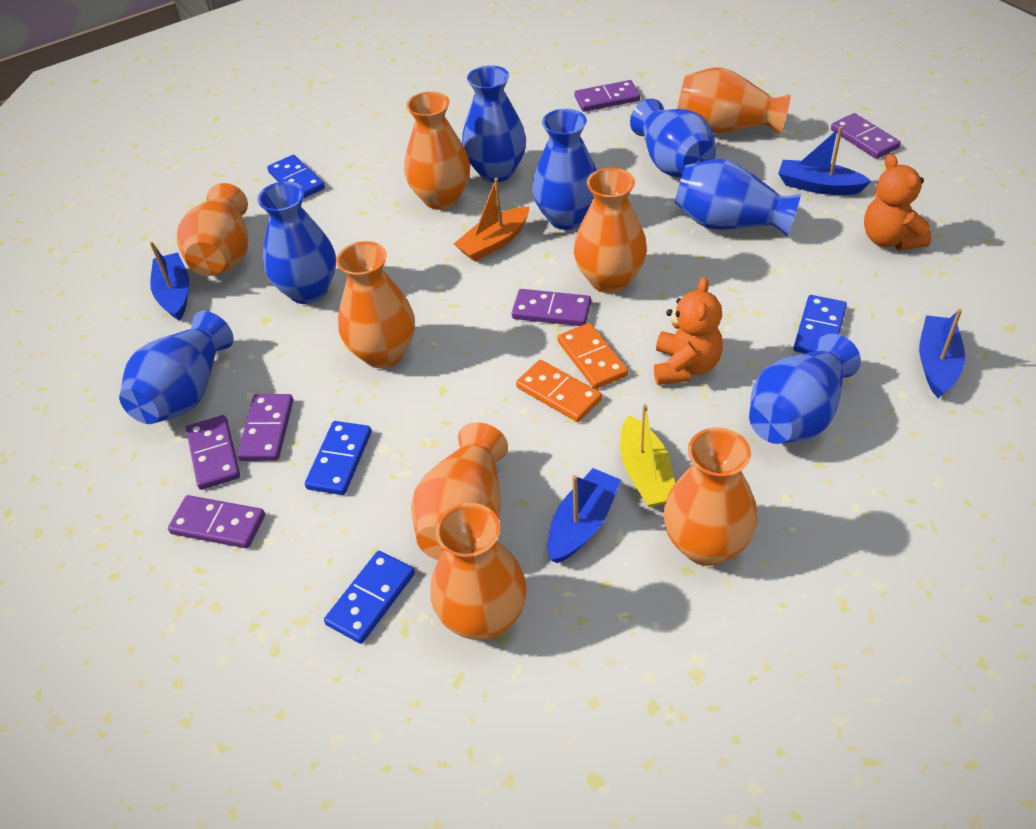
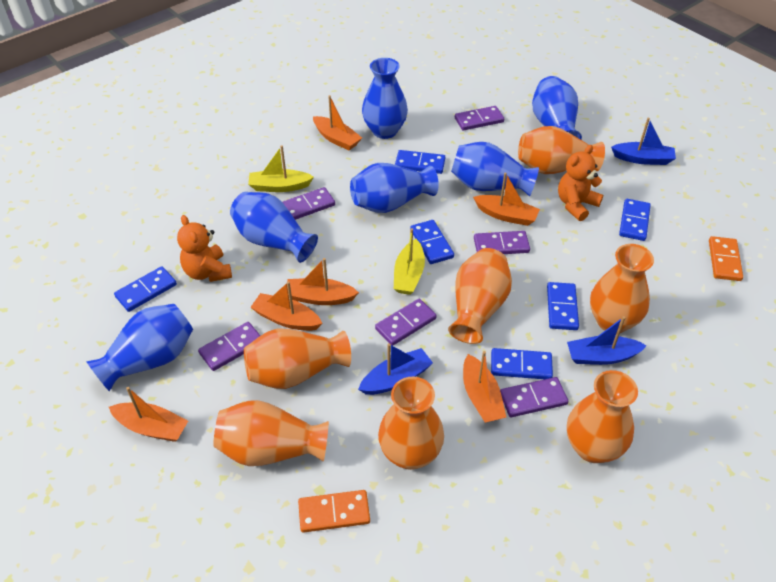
blue boat: 4 -> 3
blue domino: 4 -> 6
blue vase: 7 -> 6
orange boat: 1 -> 6
orange vase: 8 -> 7
yellow boat: 1 -> 2

